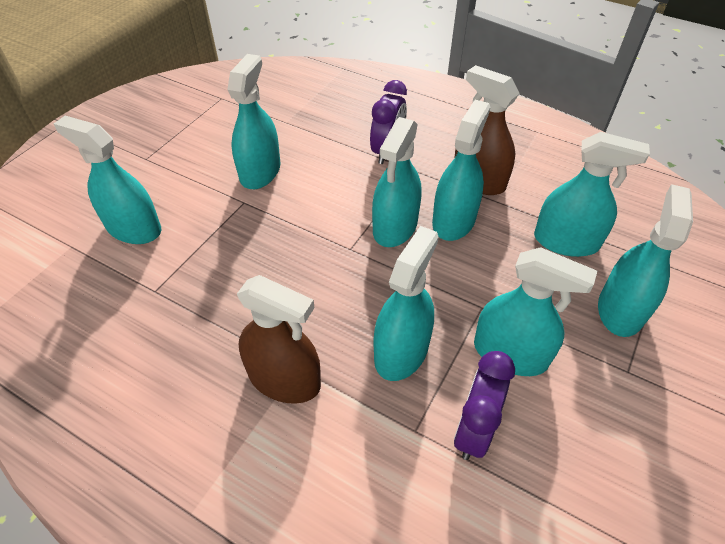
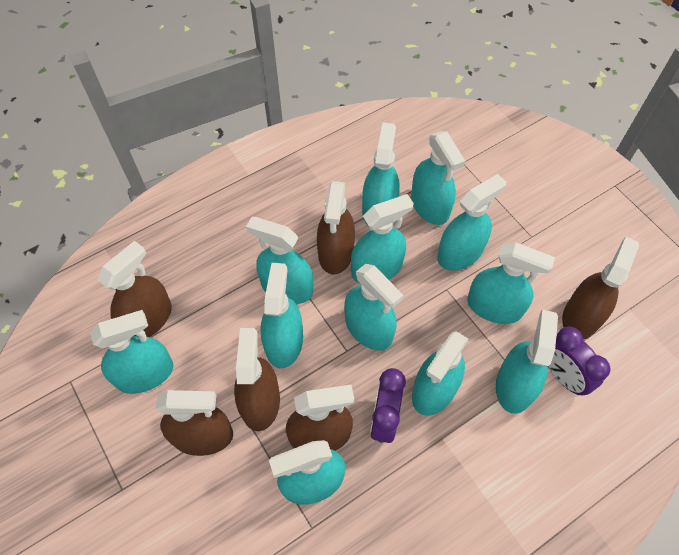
brown spray bottle: 2 -> 6
turquoise spray bottle: 8 -> 12

